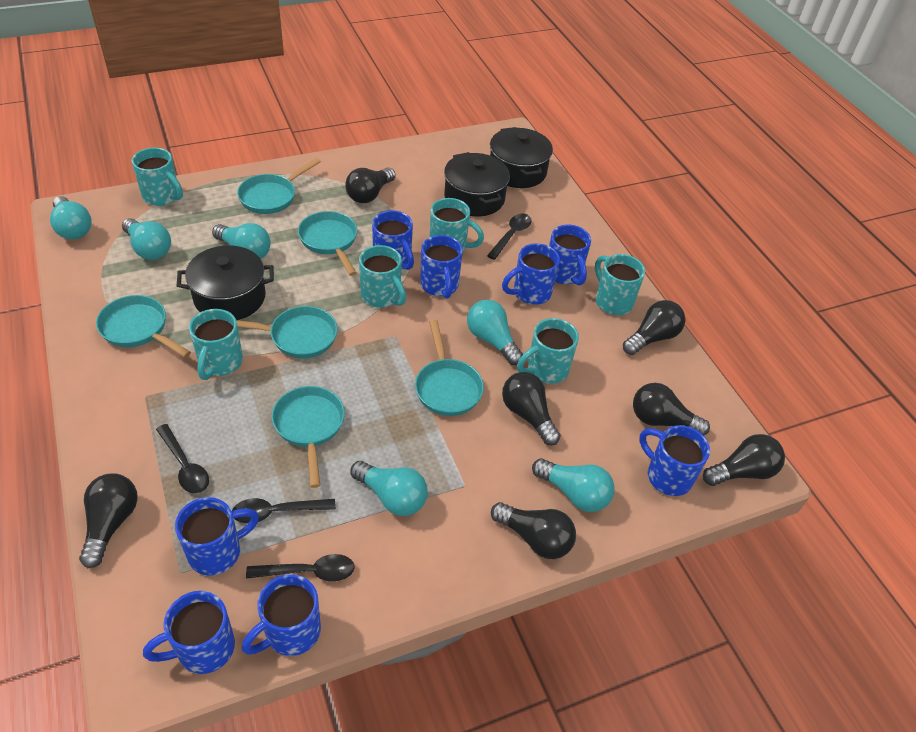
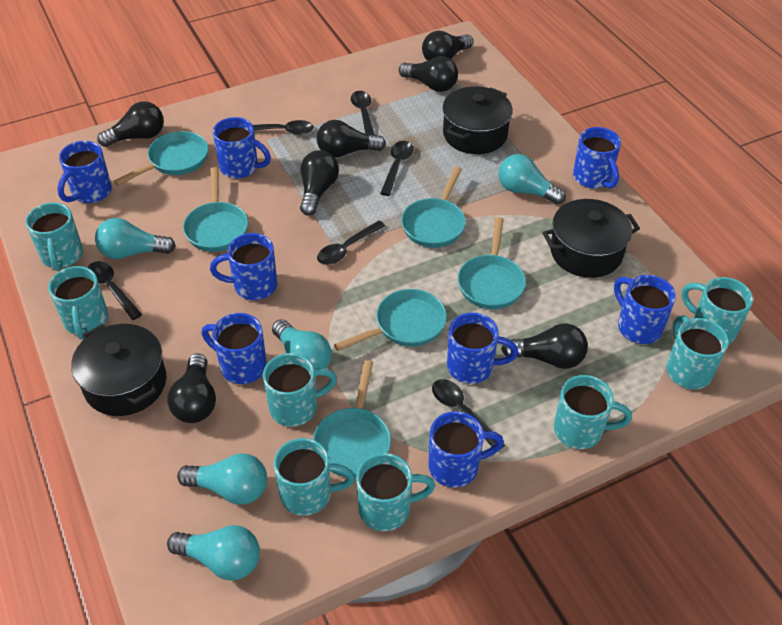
black spoon: 4 -> 6
turquoise light bulb: 6 -> 5
turquoise mug: 6 -> 8

